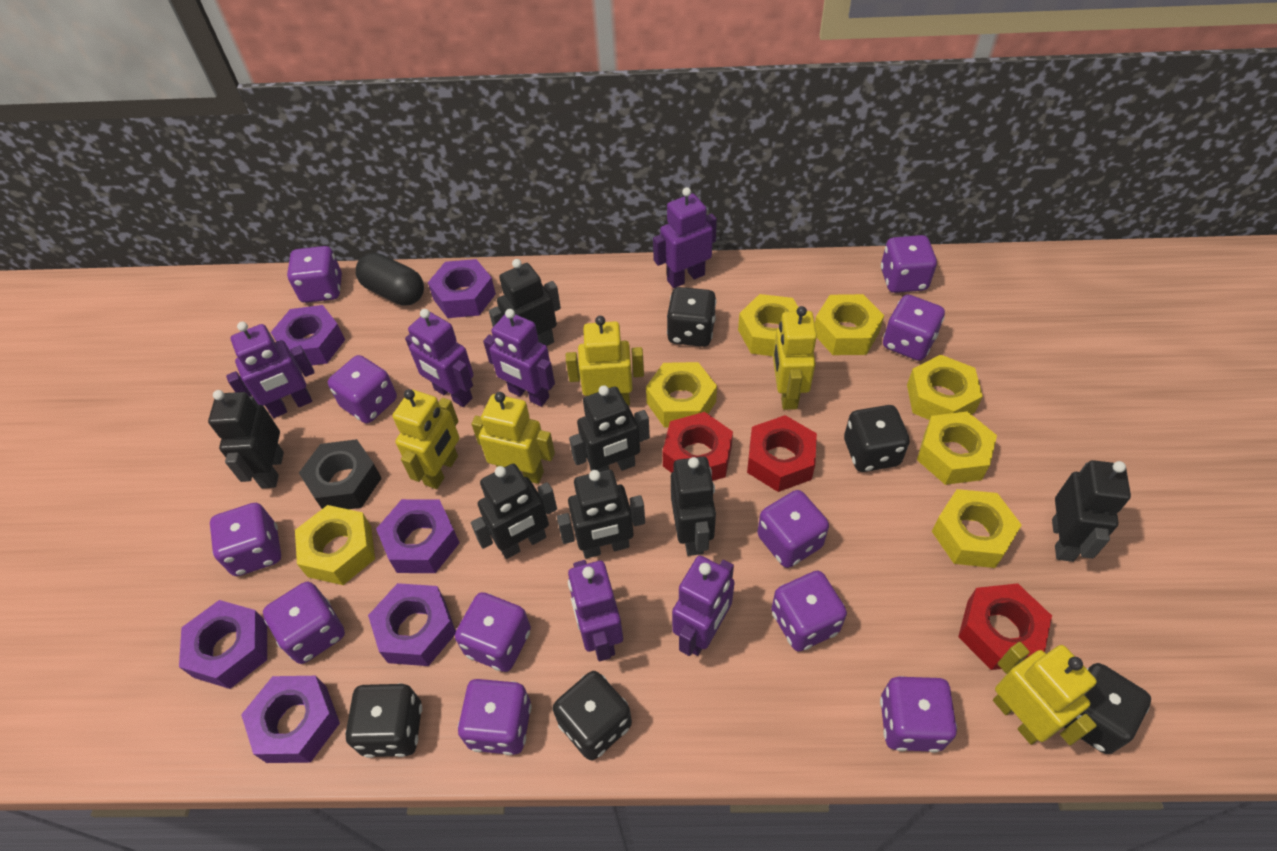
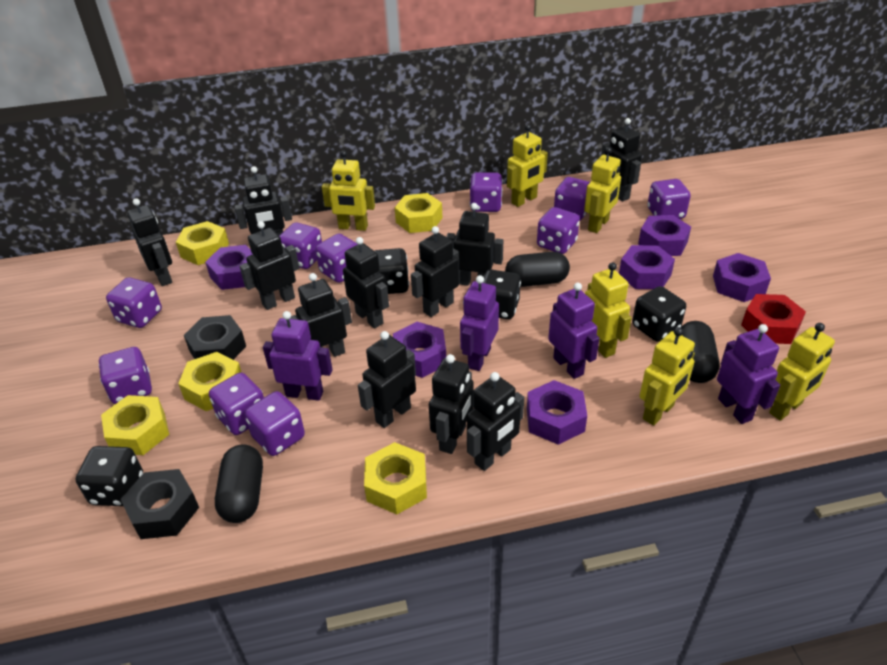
black capsule: 1 -> 3
black dice: 5 -> 4
black nut: 1 -> 2
black robot: 7 -> 11
purple dice: 11 -> 10
purple robot: 6 -> 4
red nut: 3 -> 1
yellow nut: 7 -> 5
yellow robot: 5 -> 6

